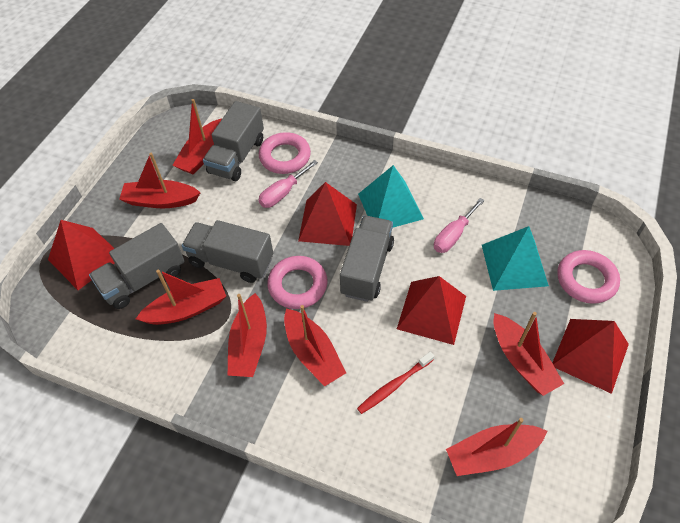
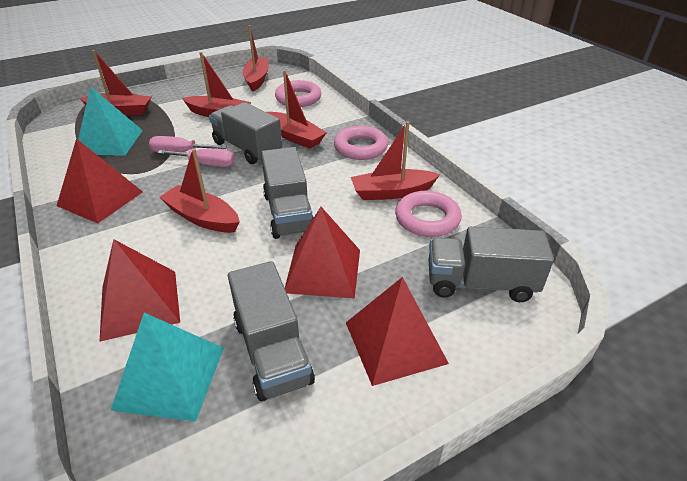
red boat: 7 -> 6
red toothbrush: 1 -> 0

